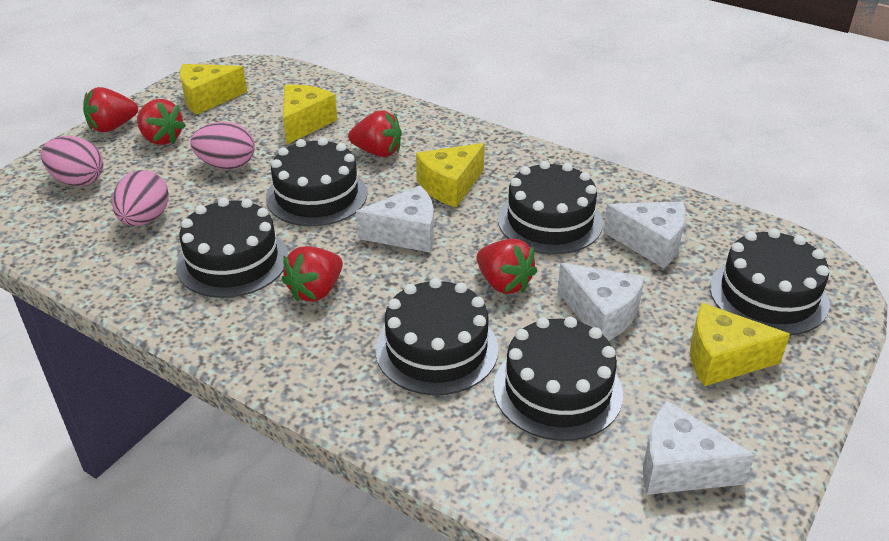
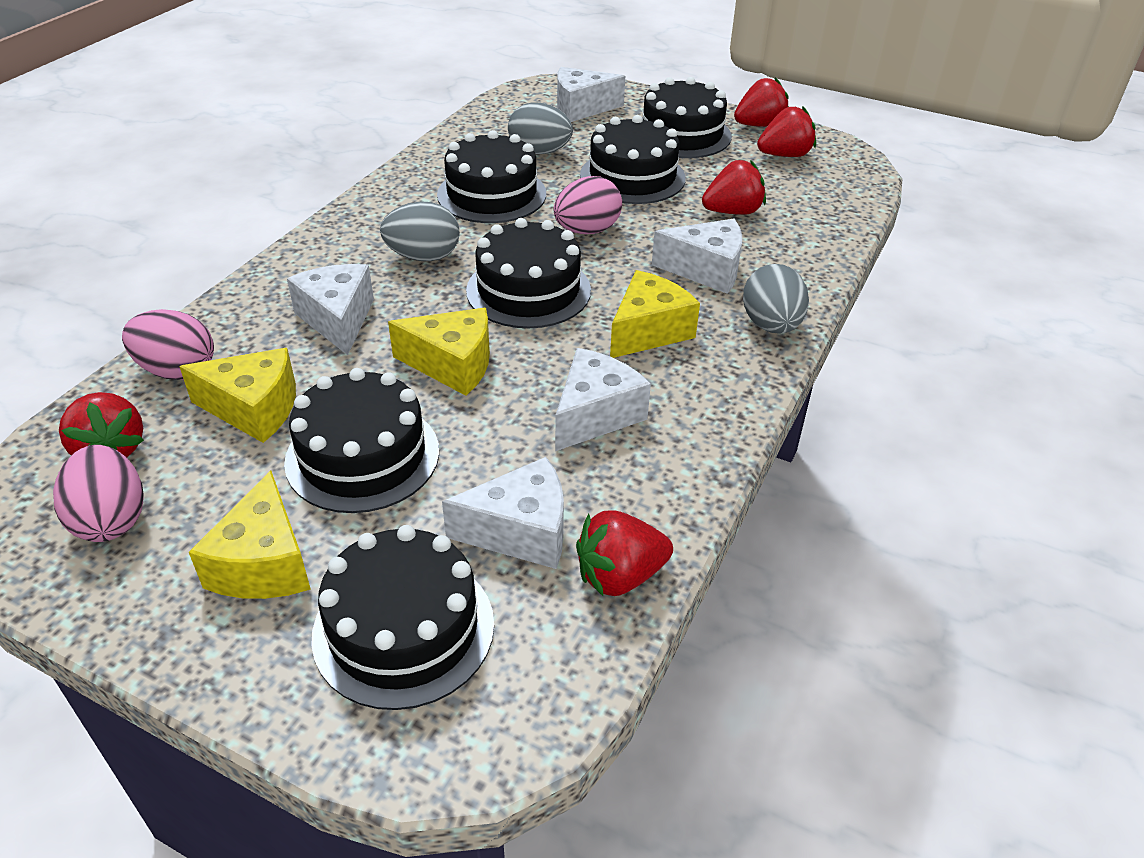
grey egg: 0 -> 3
white cheese: 4 -> 5

